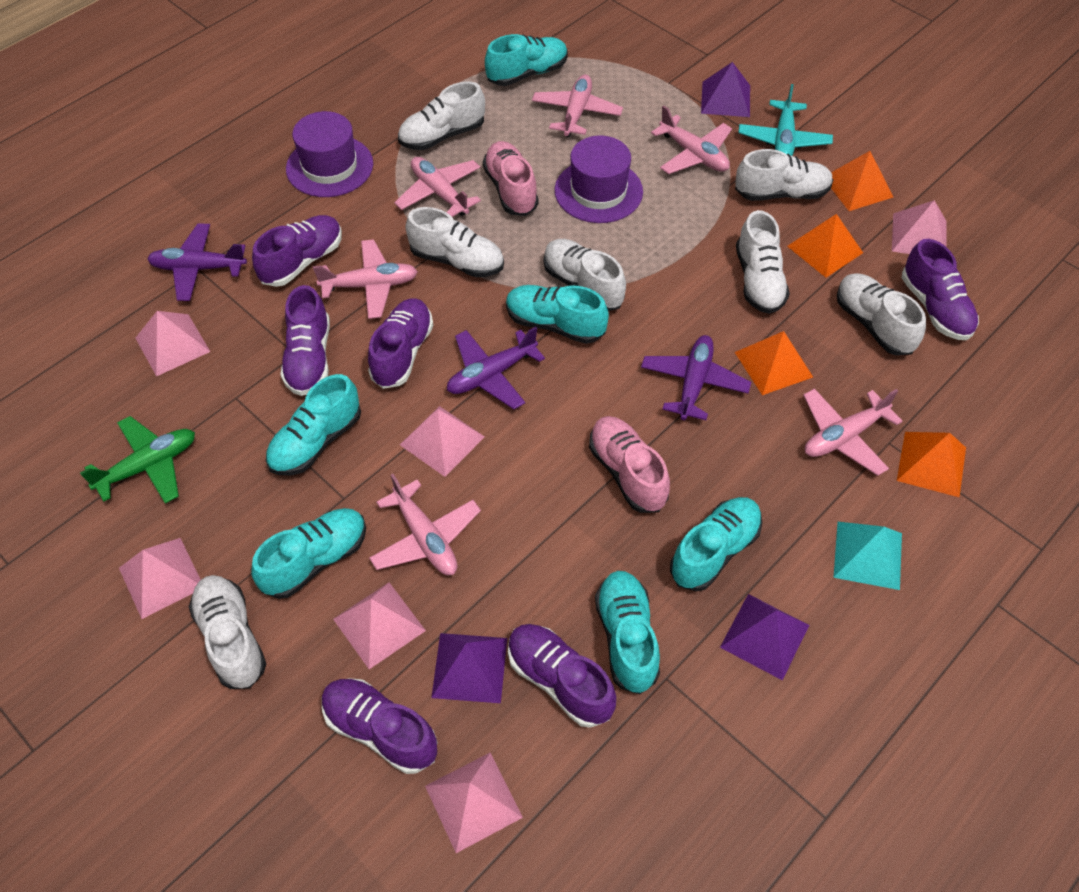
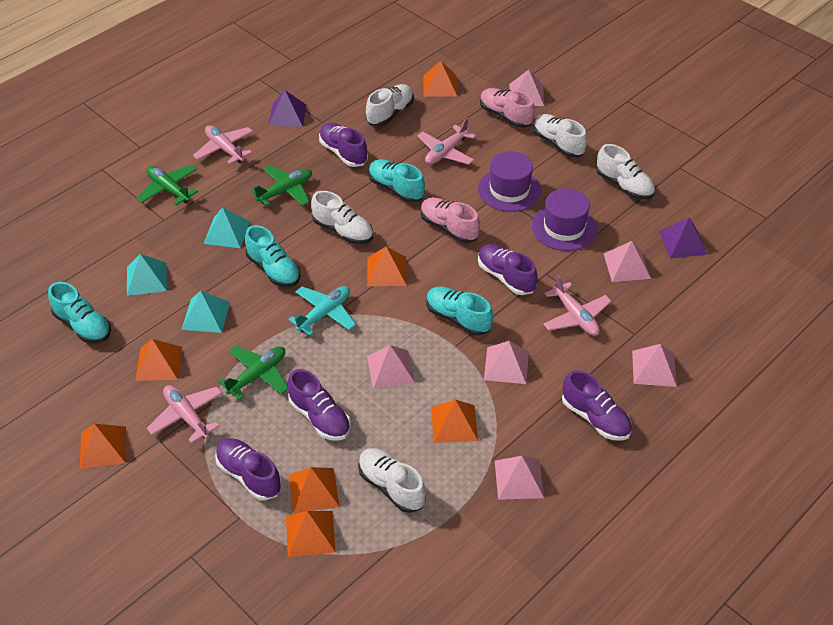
green plane: 1 -> 3
orange pyramid: 4 -> 7
pink plane: 6 -> 4
purple plane: 3 -> 0
purple pyramid: 3 -> 2
purple shoe: 6 -> 5
turquoise pyramid: 1 -> 3
turquoise shoe: 6 -> 4
white shoe: 7 -> 5

